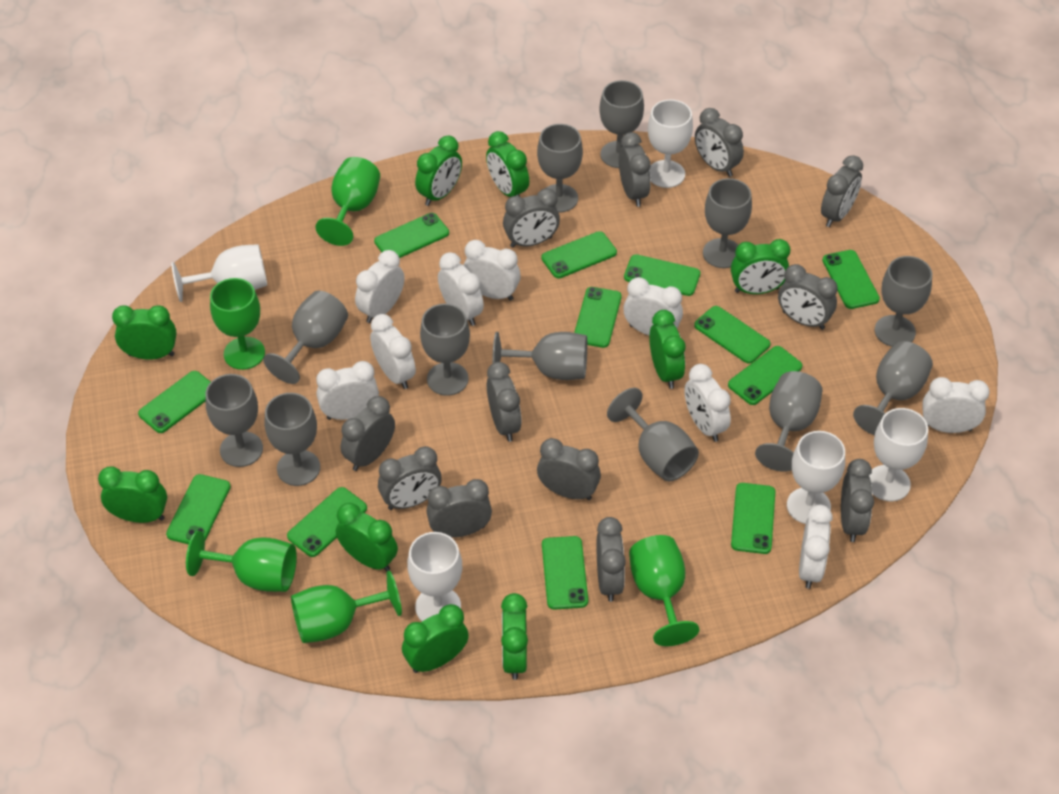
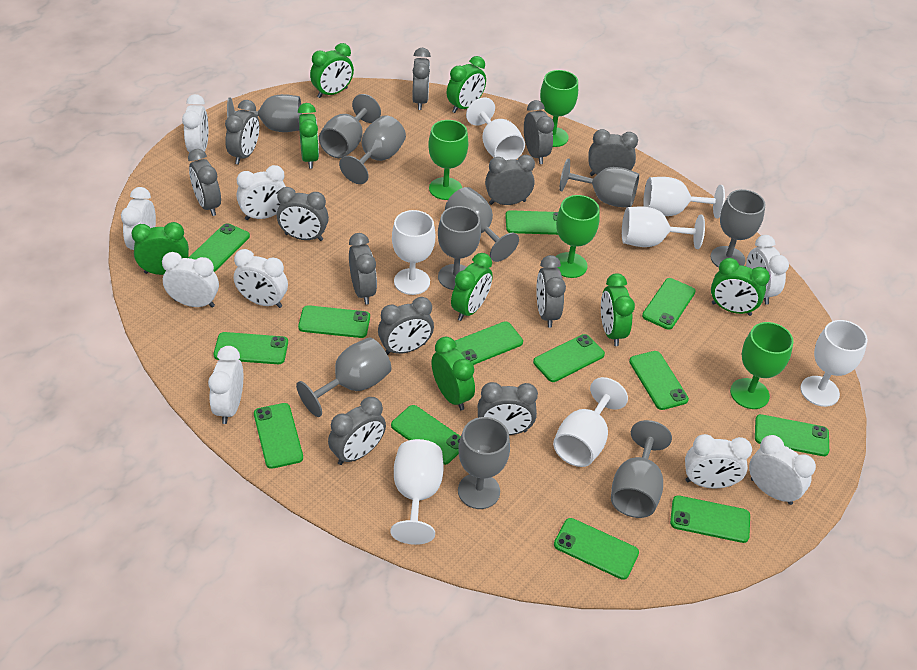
green clock: 9 -> 8
green goblet: 5 -> 4
green phone: 12 -> 13
grey goblet: 12 -> 10
white goblet: 5 -> 7

